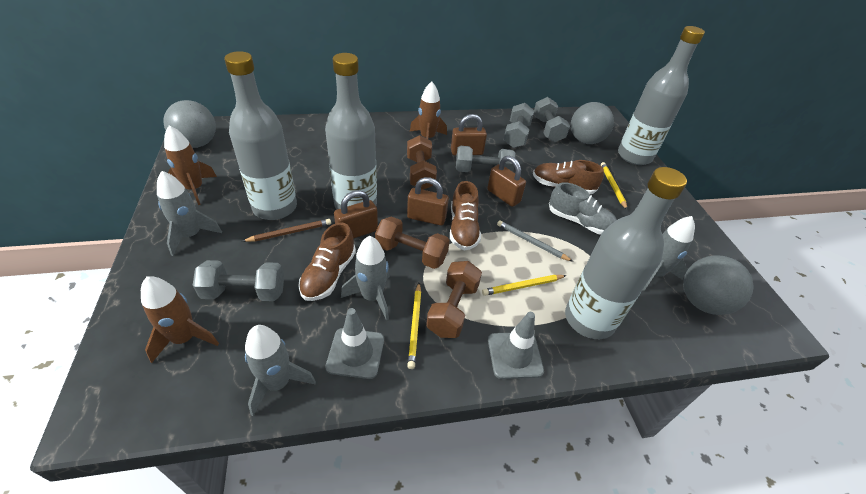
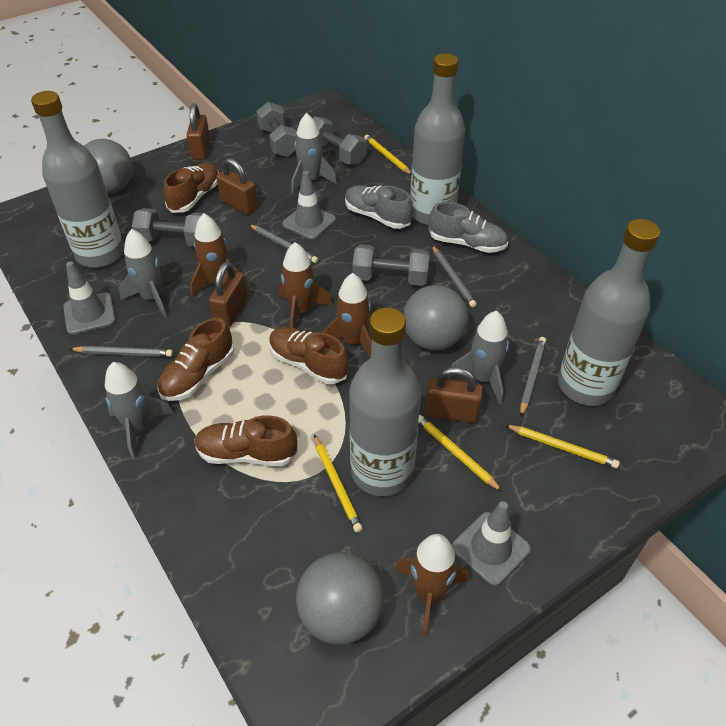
brown dumbbell: 3 -> 0
brown pencil: 1 -> 0
brown rocket: 3 -> 4
brown shoe: 3 -> 4
grey pencil: 1 -> 4
grey shoe: 1 -> 2
grey traffic cone: 2 -> 3
yellow pencil: 3 -> 4

